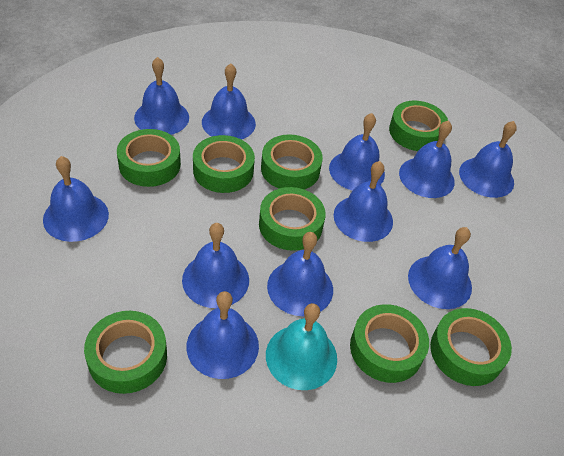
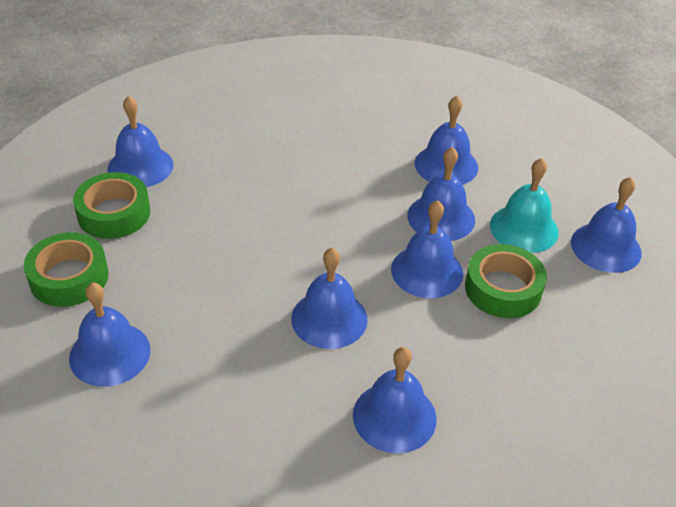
blue bell: 11 -> 8
green tape: 8 -> 3

